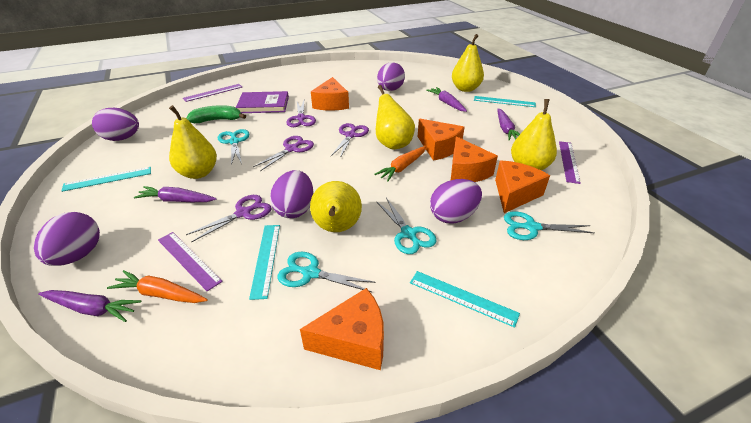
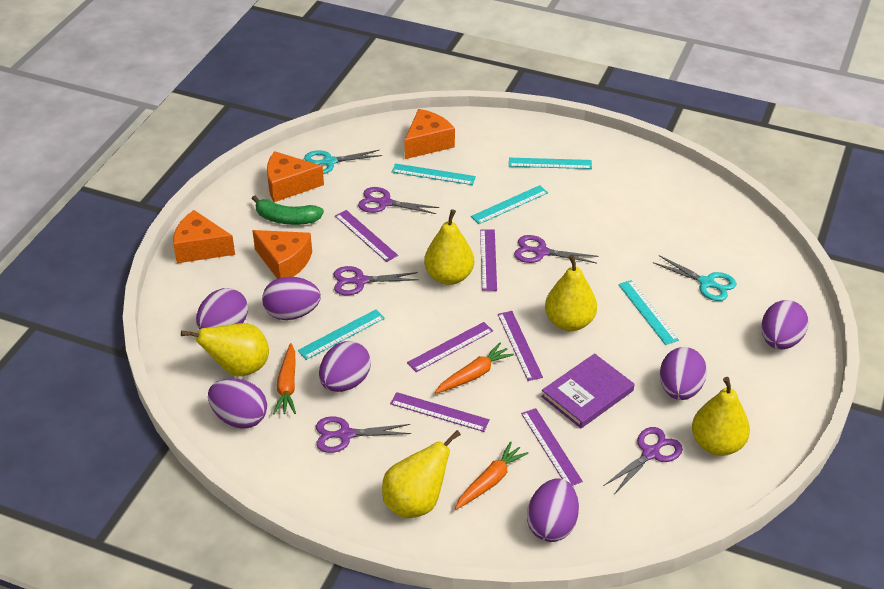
orange carrot: 2 -> 3
orange cheese: 5 -> 4
purple carrot: 4 -> 0
purple egg: 5 -> 7
purple ruler: 3 -> 6
purple scissors: 4 -> 5
turquoise ruler: 4 -> 5
turquoise scissors: 4 -> 2

